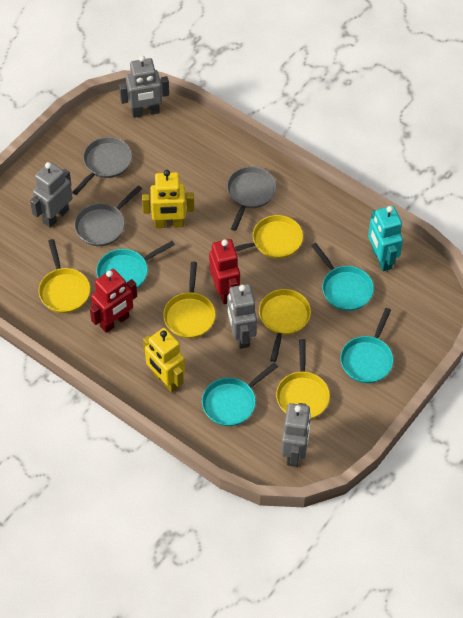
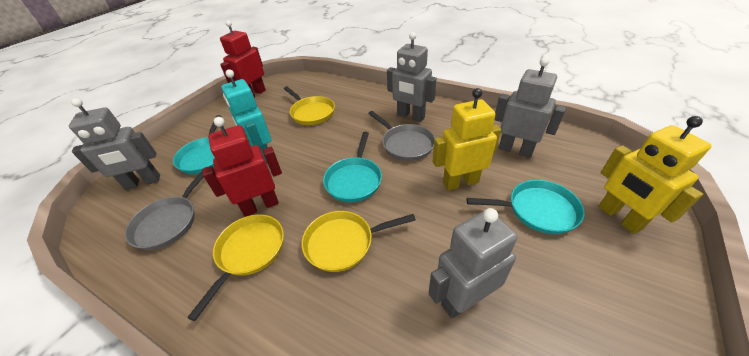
grey pan: 3 -> 2
turquoise pan: 4 -> 3
yellow pan: 5 -> 3

